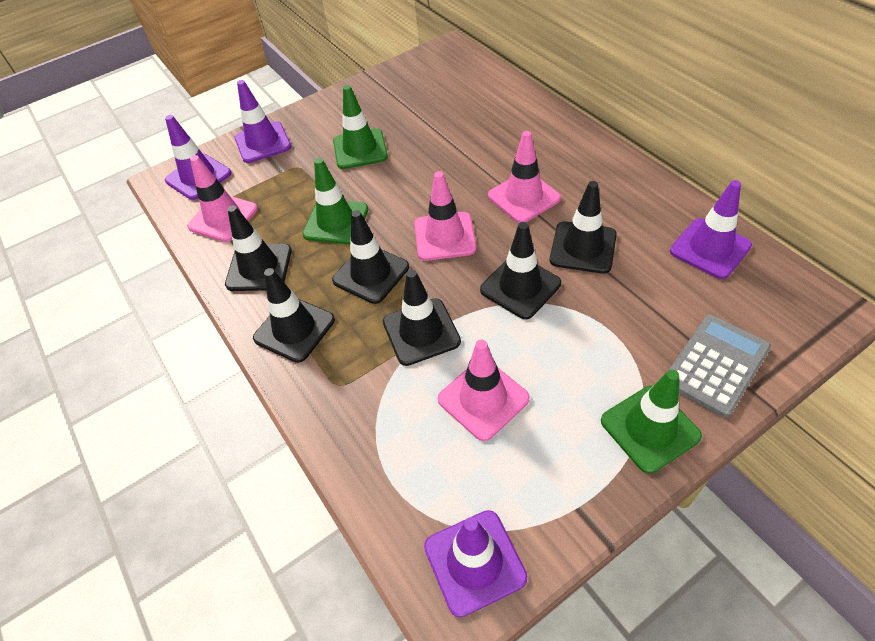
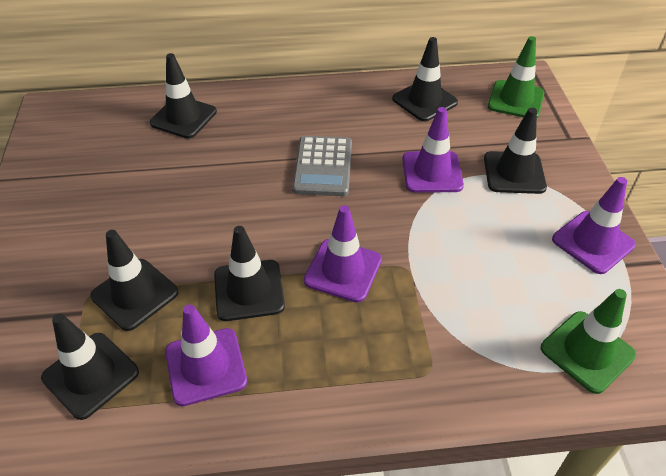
green traffic cone: 3 -> 2
pink traffic cone: 4 -> 0

